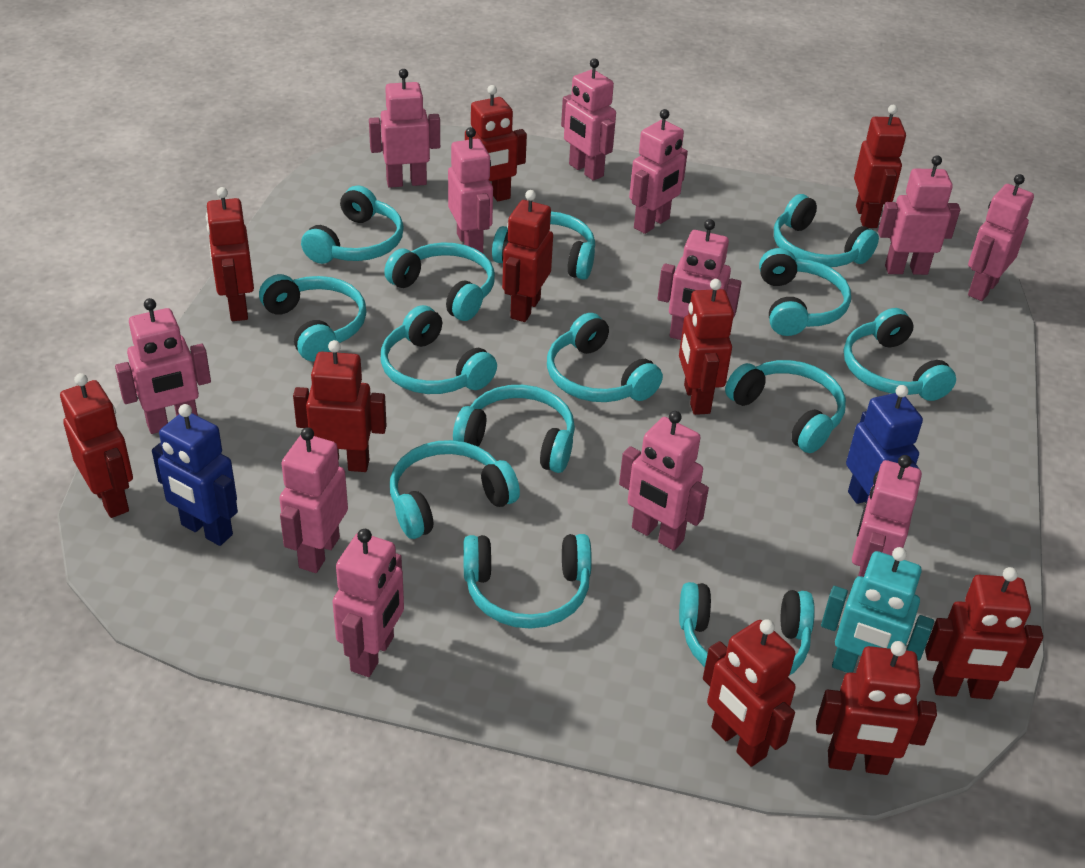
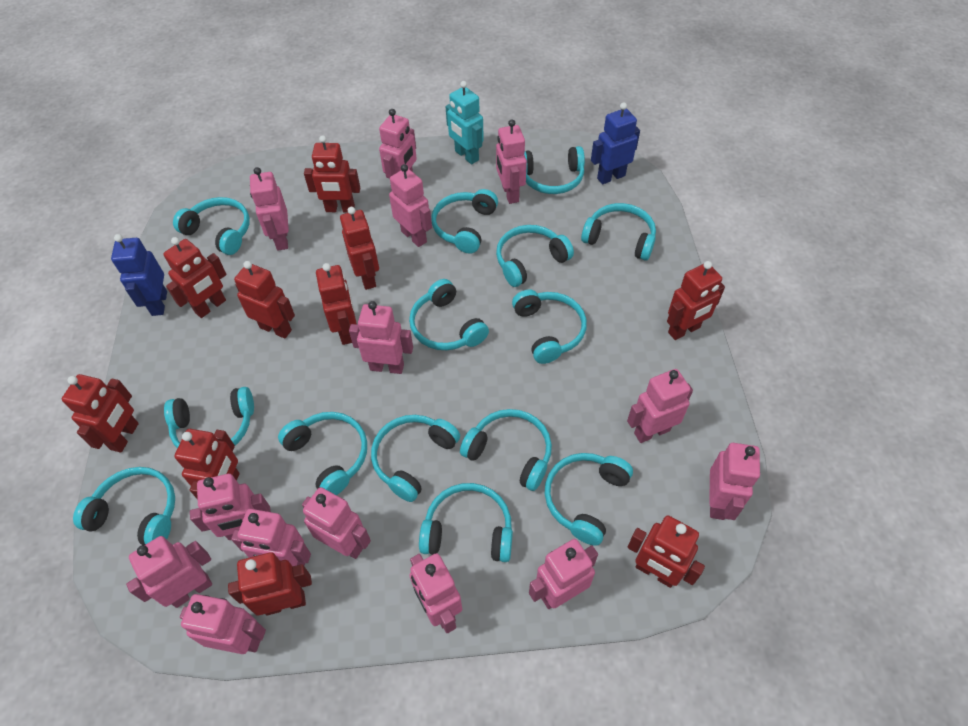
pink robot: 12 -> 14

